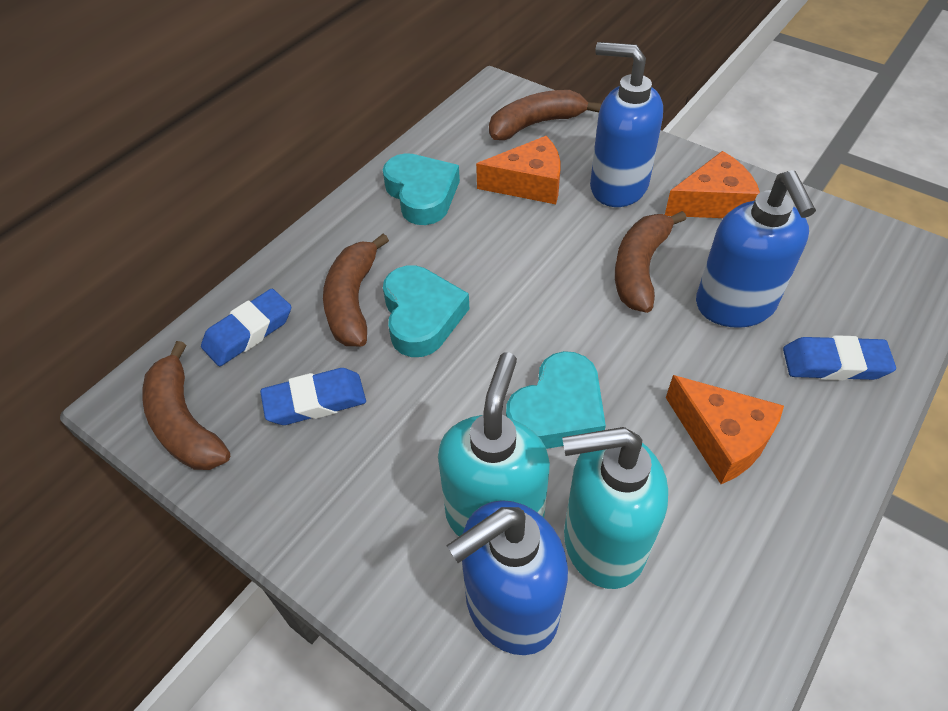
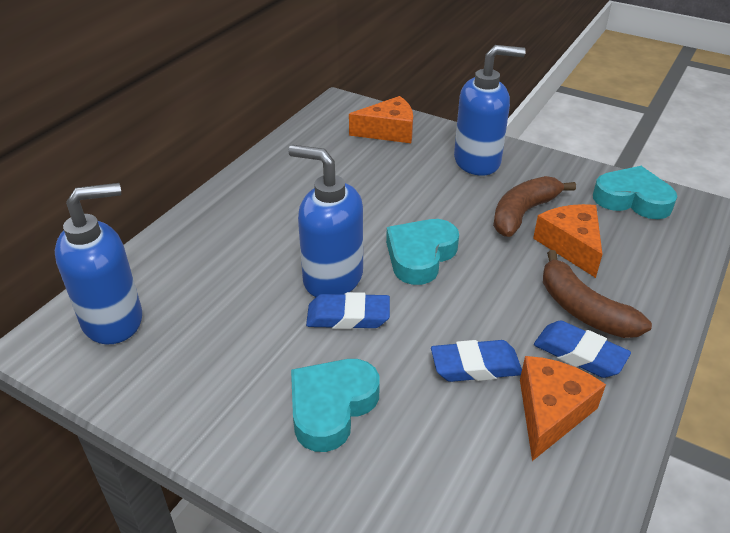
brown banana: 4 -> 2
turquoise soap dispenser: 2 -> 0

